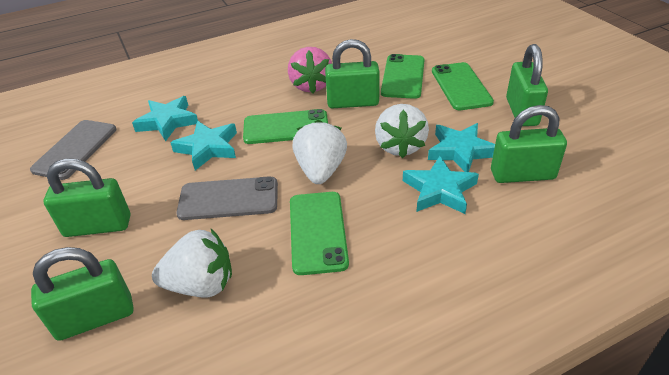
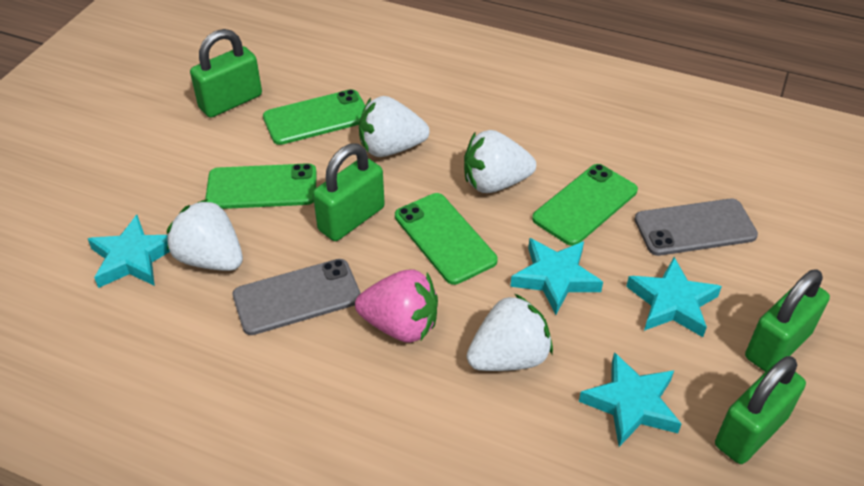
green padlock: 5 -> 4
white strawberry: 3 -> 4

